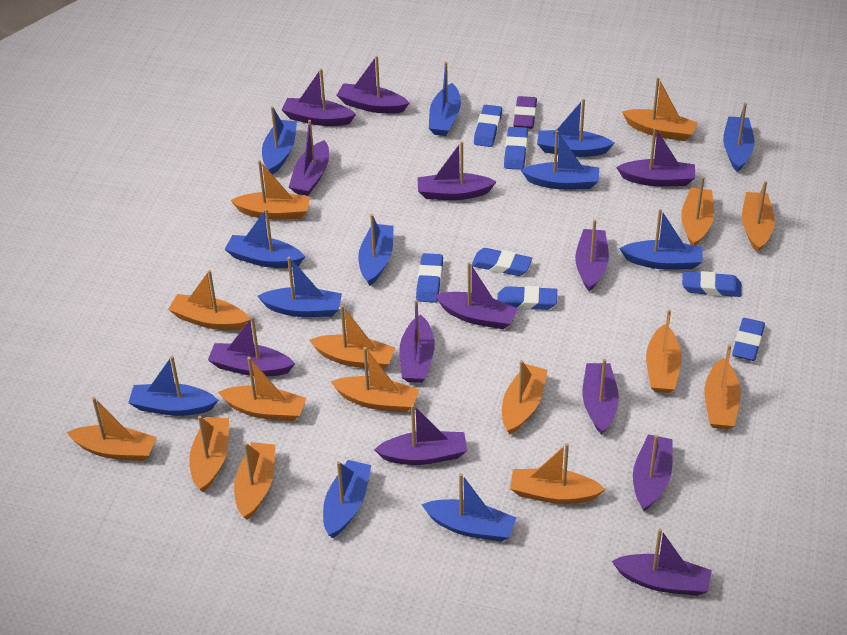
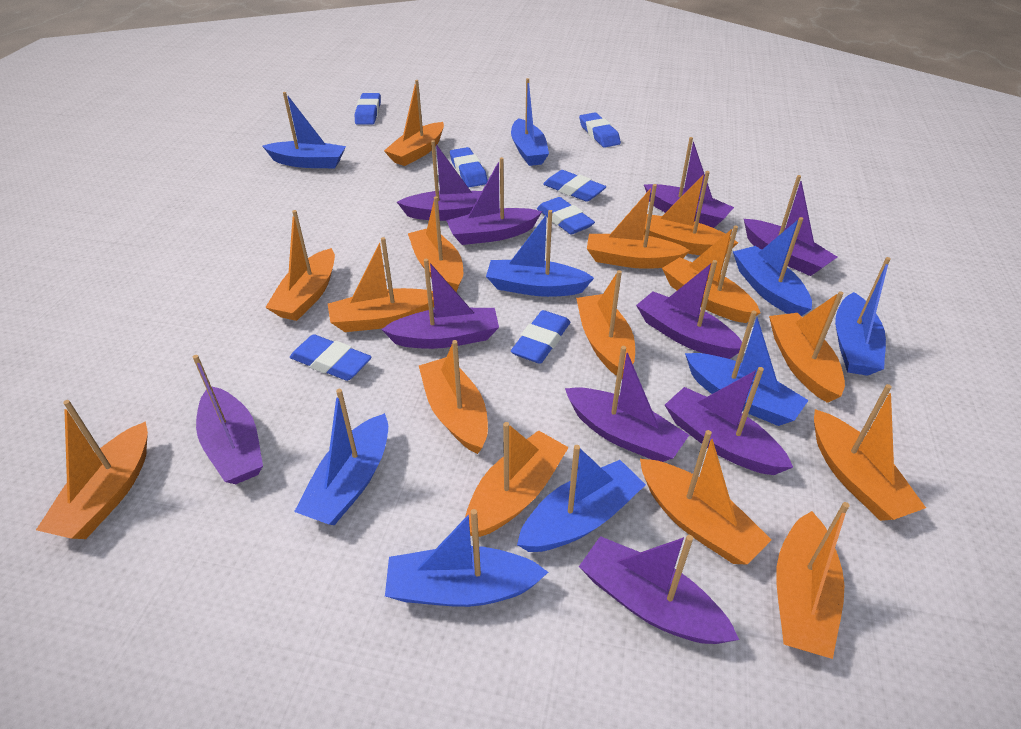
blue boat: 12 -> 9
purple boat: 13 -> 10
purple eraser: 1 -> 0

